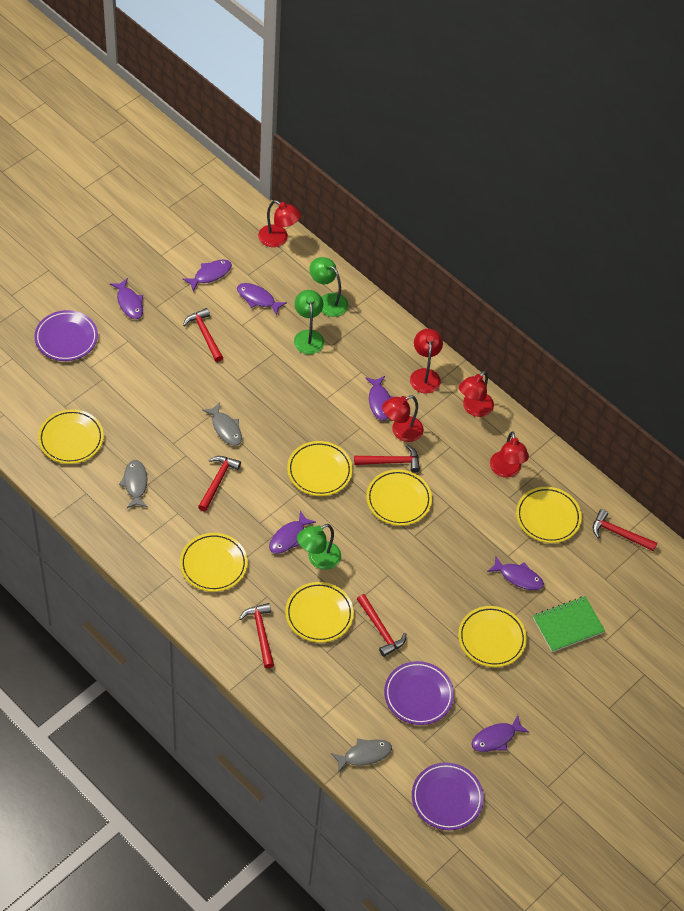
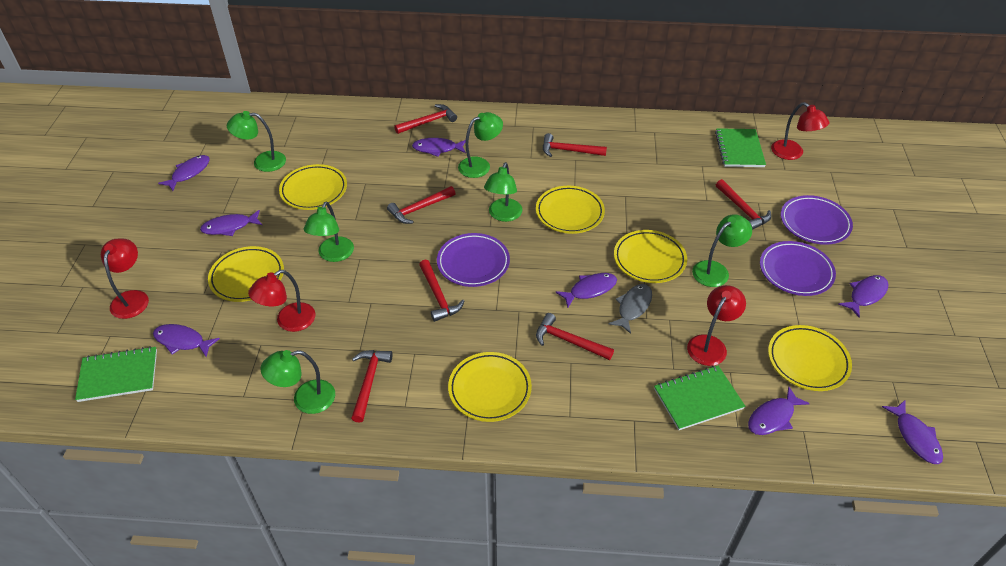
green lamp: 3 -> 6
green notebook: 1 -> 3
grey fish: 3 -> 1
purple fish: 7 -> 8
red hammer: 6 -> 7
red lamp: 5 -> 4
yellow plate: 7 -> 6

